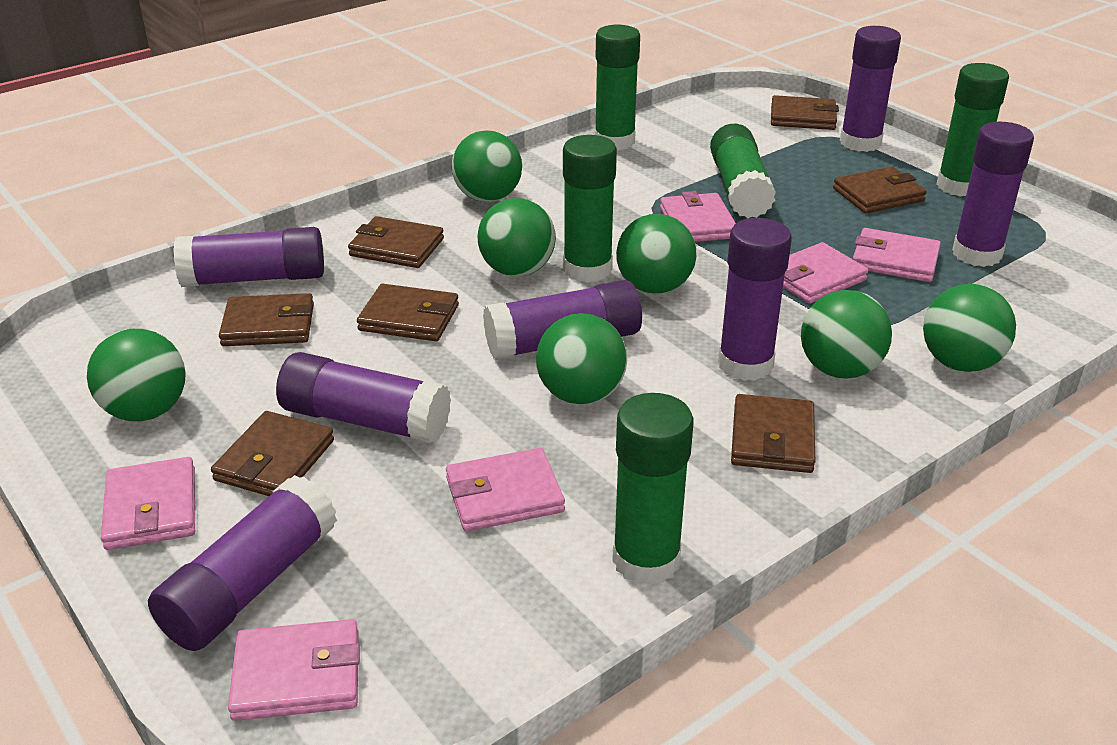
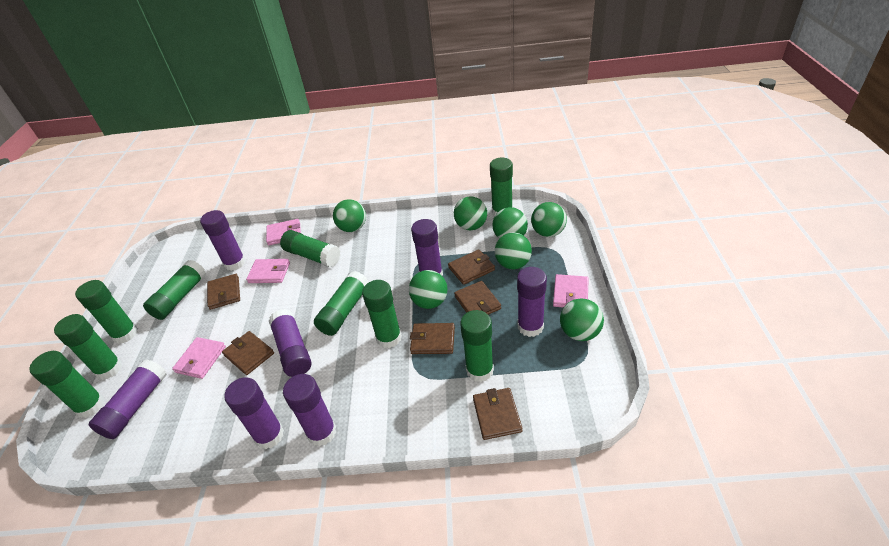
brown wallet: 7 -> 6
green glue stick: 5 -> 9
pink wallet: 6 -> 4

